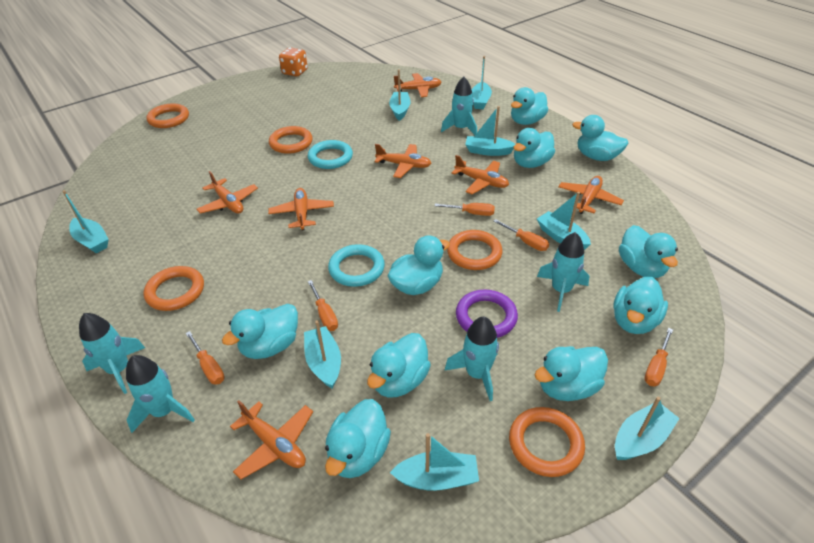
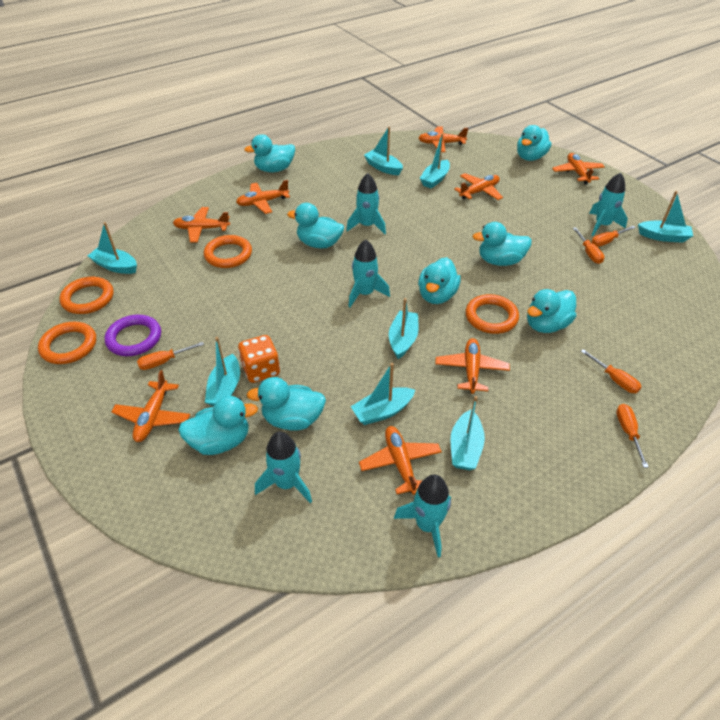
orange plane: 7 -> 8
orange ring: 5 -> 4
turquoise duck: 10 -> 8
turquoise ring: 2 -> 0

